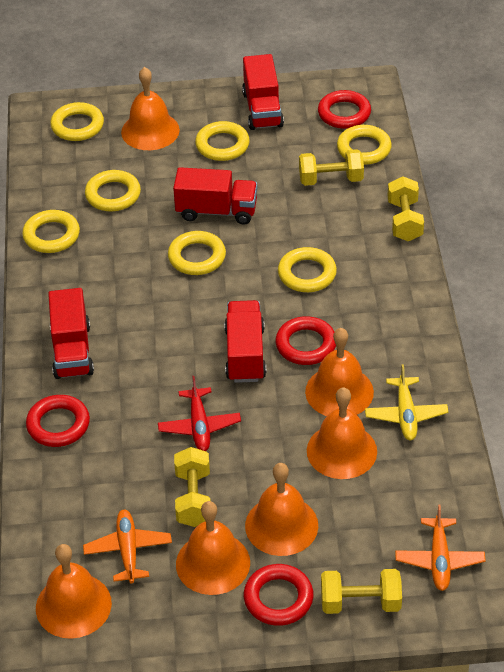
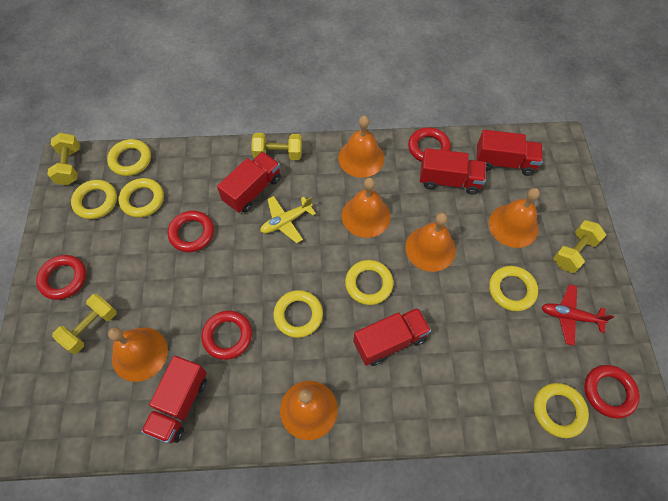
orange plane: 2 -> 0
red ring: 4 -> 5
red truck: 4 -> 5

